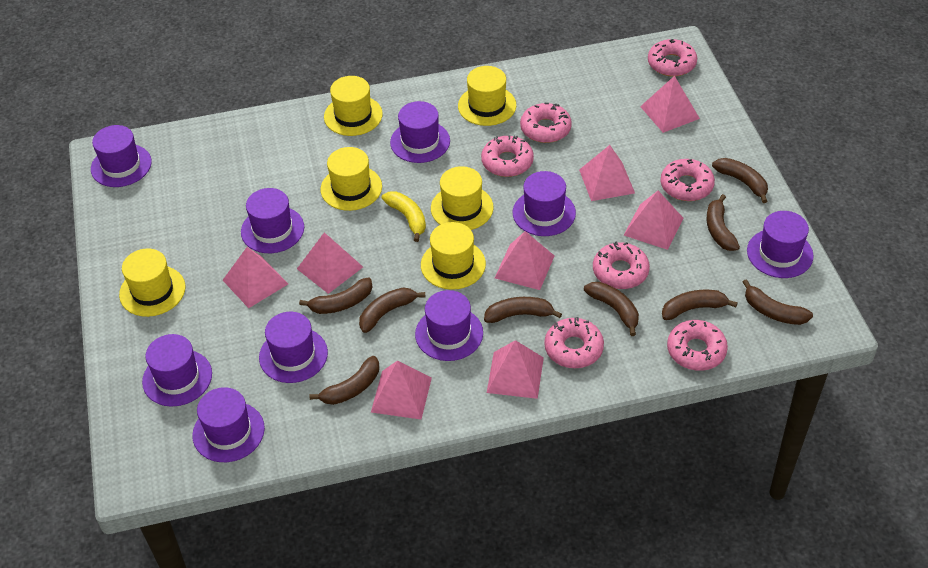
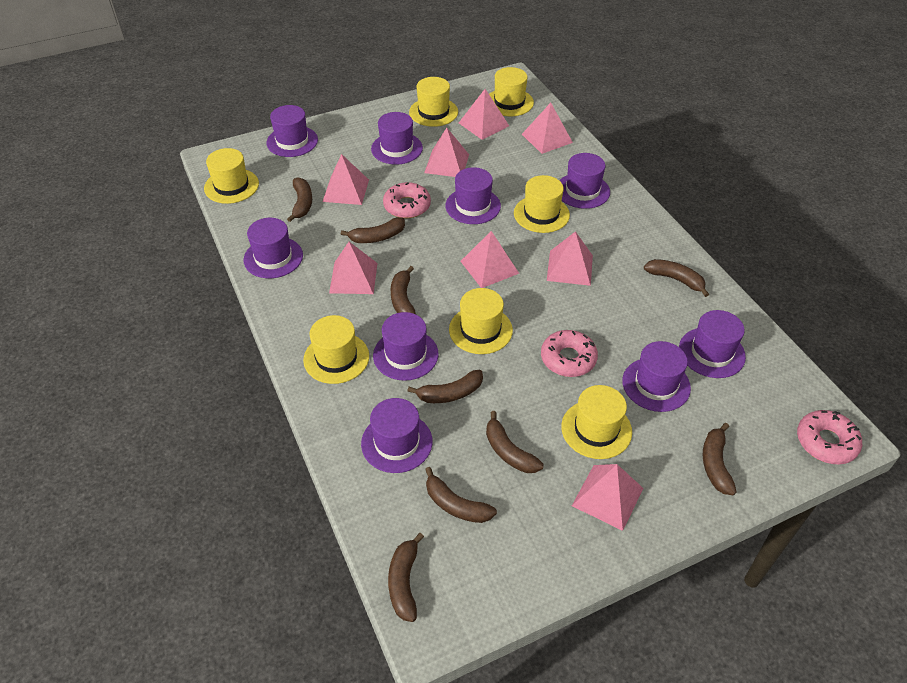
pink donut: 7 -> 3
yellow banana: 1 -> 0
yellow hat: 6 -> 7

